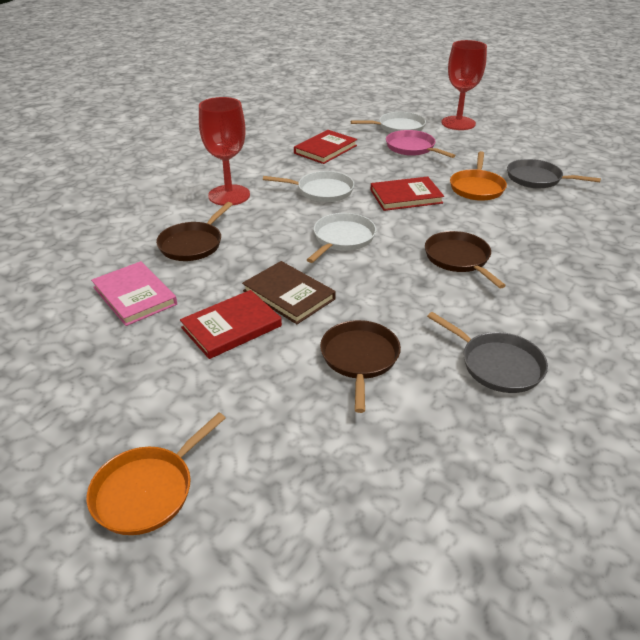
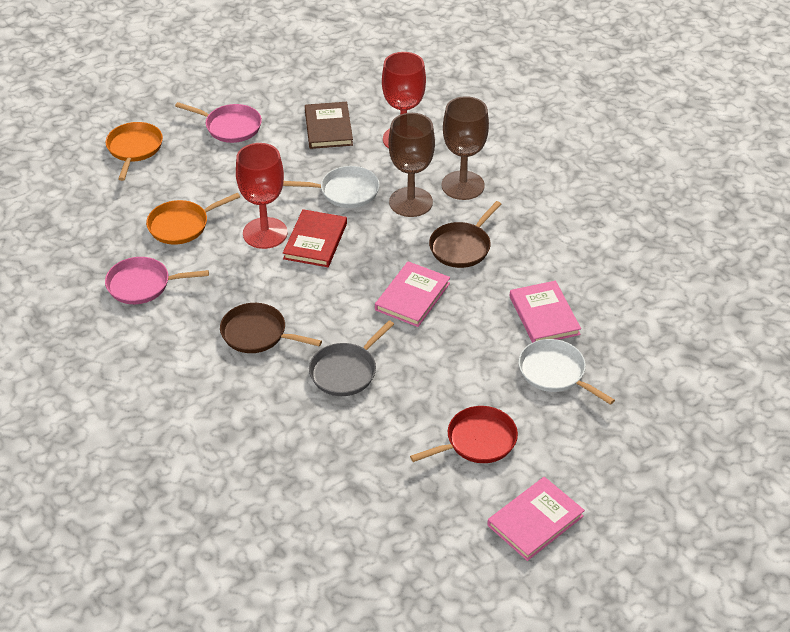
brown goblet: 0 -> 2
brown pan: 3 -> 2
grey pan: 2 -> 1
pink book: 1 -> 3
pink pan: 1 -> 2
red book: 3 -> 1
red pan: 0 -> 1
white pan: 3 -> 2

